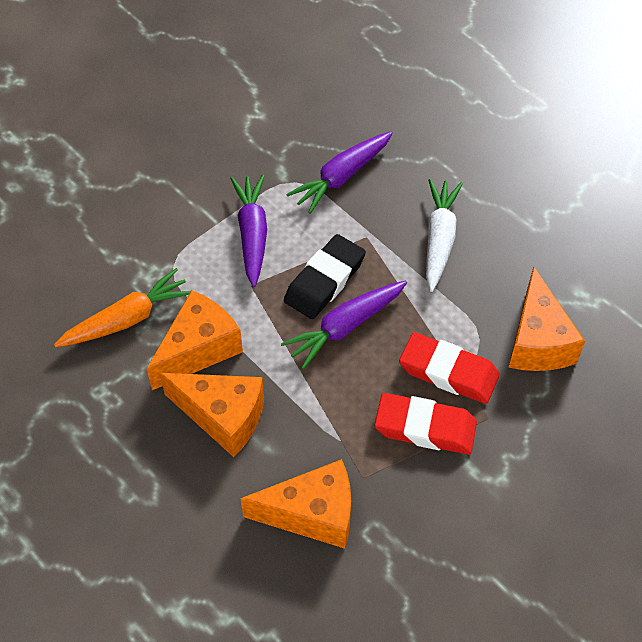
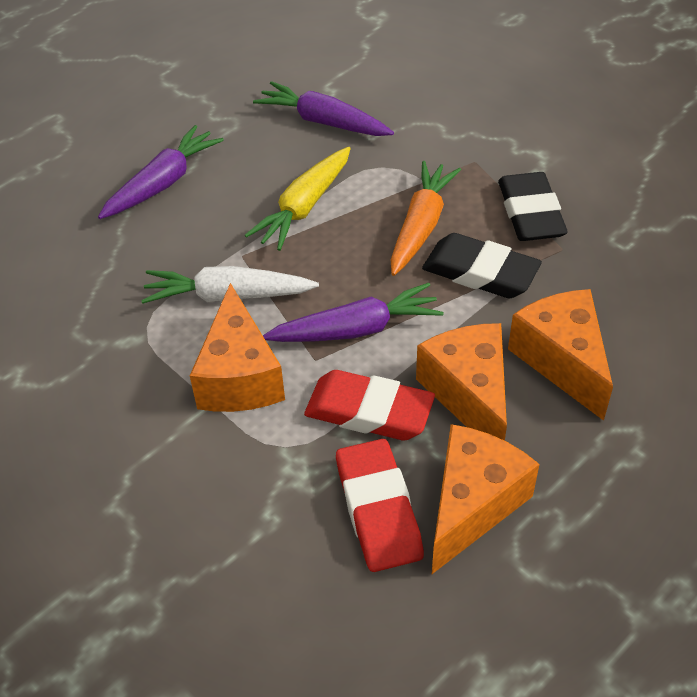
black eraser: 1 -> 2
yellow carrot: 0 -> 1

